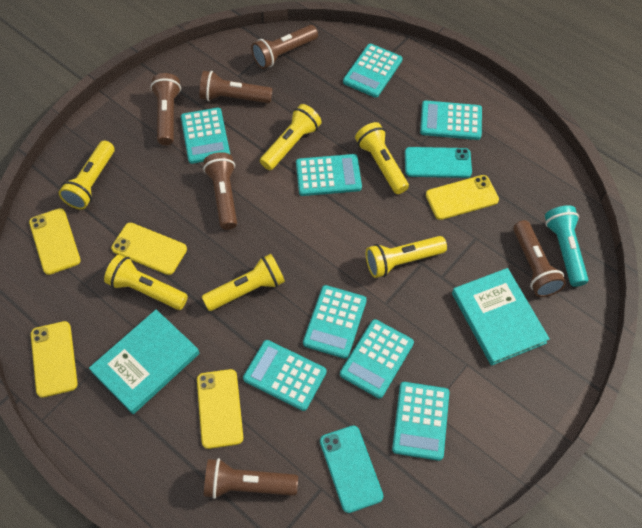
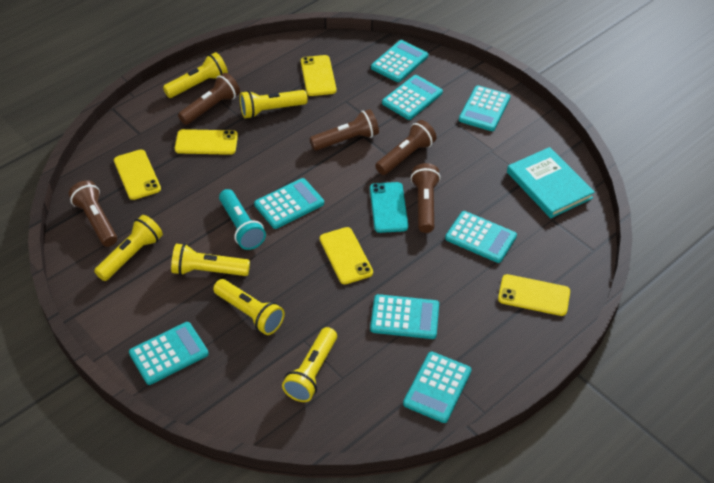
brown flashlight: 6 -> 5
turquoise book: 2 -> 1
turquoise phone: 2 -> 1

